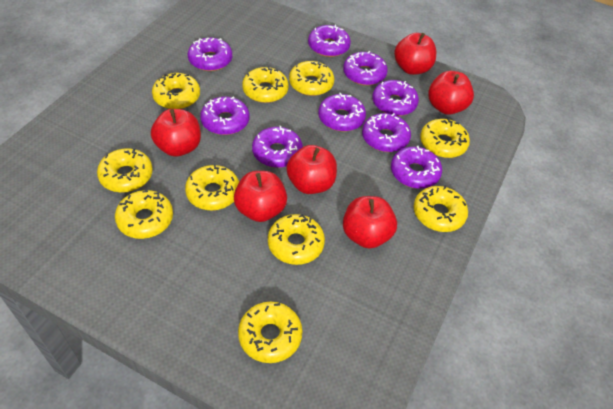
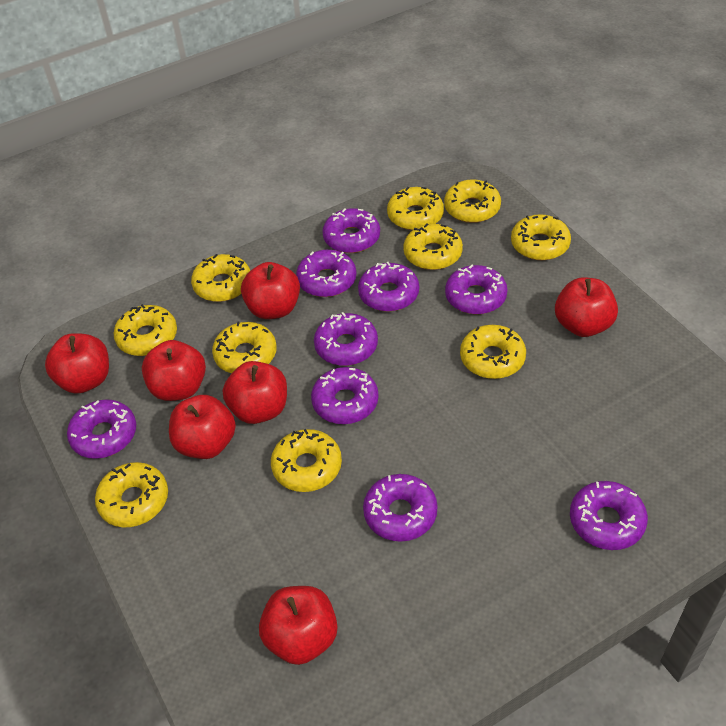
red apple: 6 -> 7

